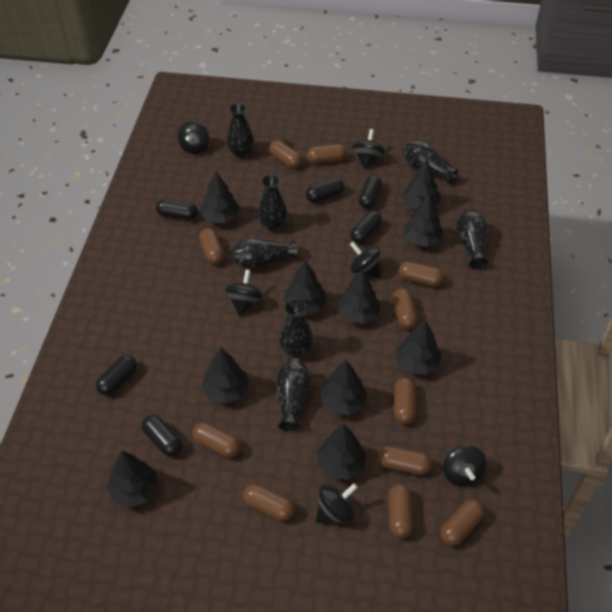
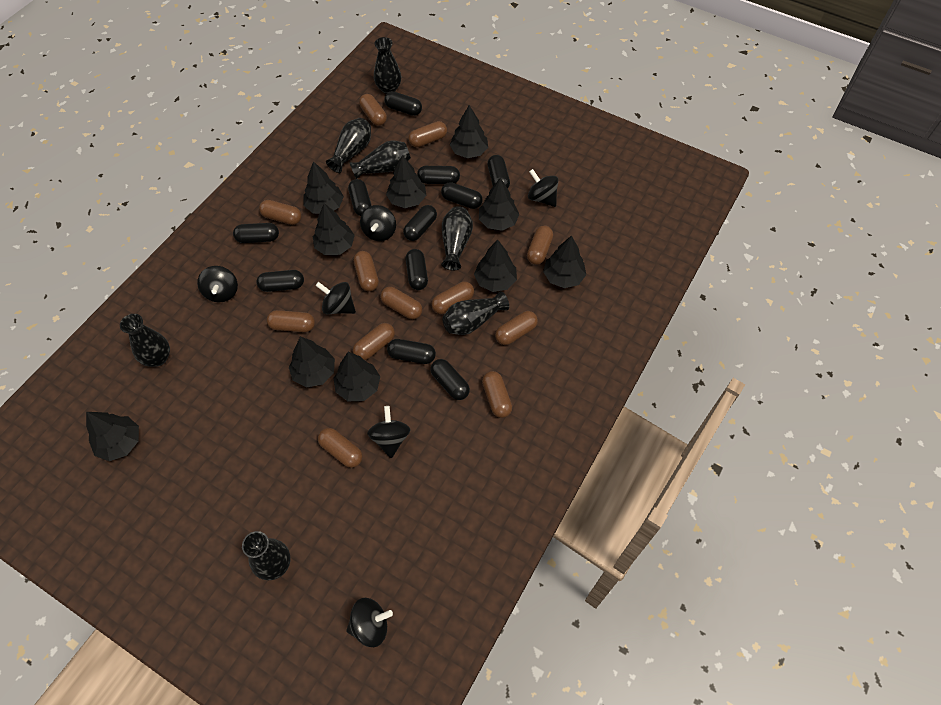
black capsule: 6 -> 11
brown capsule: 11 -> 12

